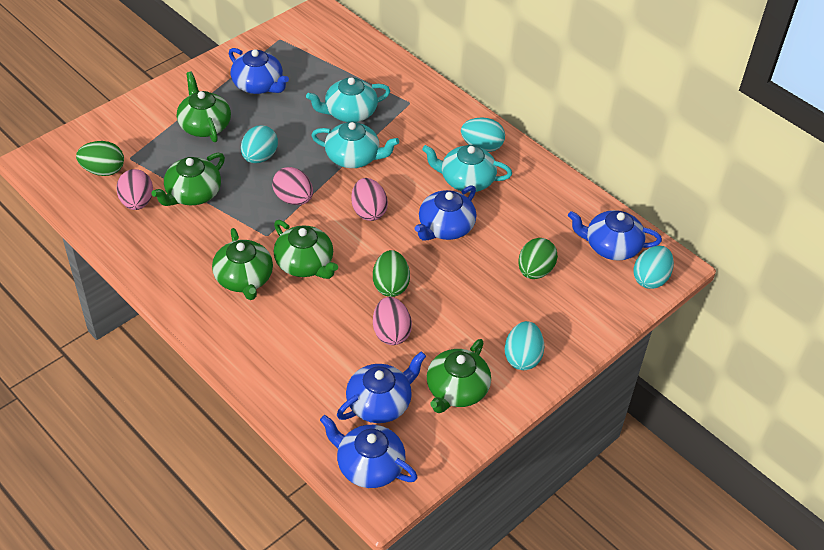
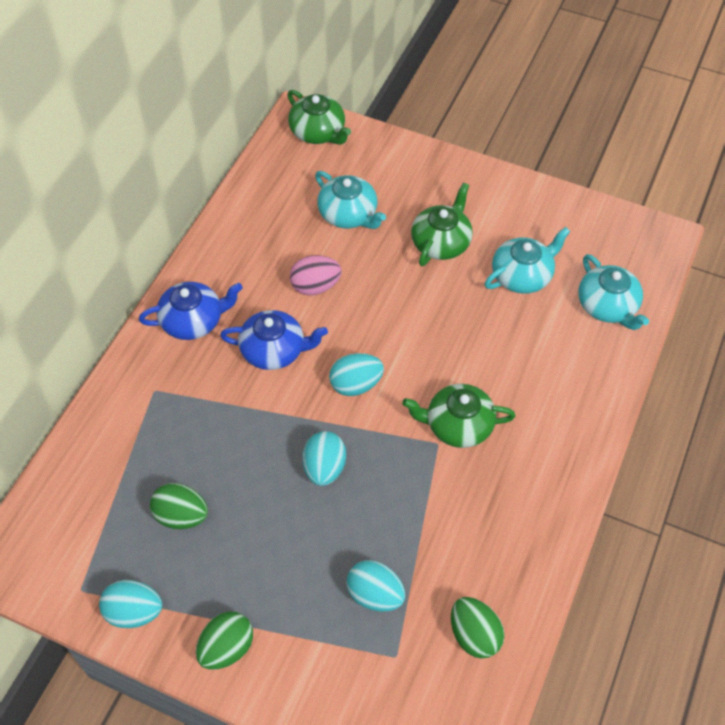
blue teapot: 5 -> 2
green teapot: 5 -> 3
pink egg: 4 -> 1

